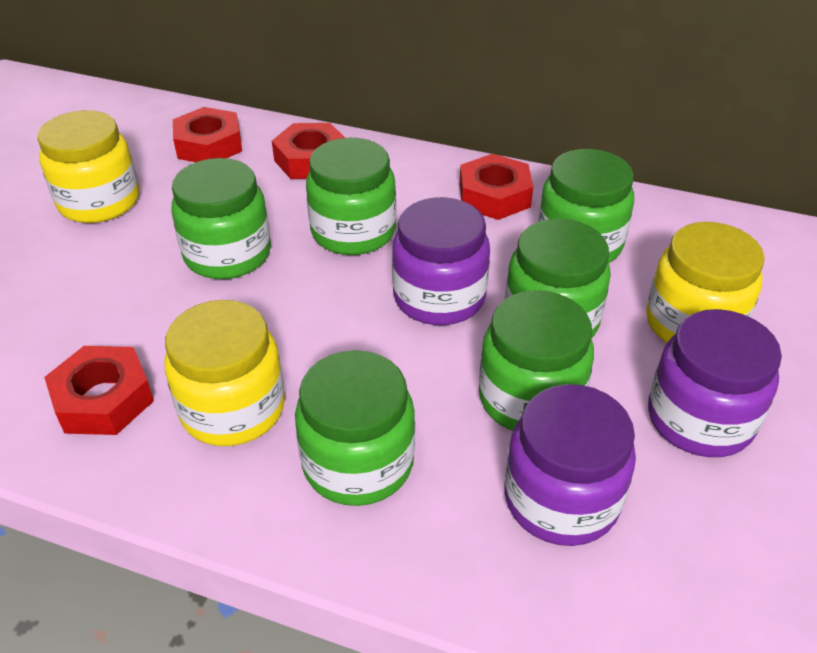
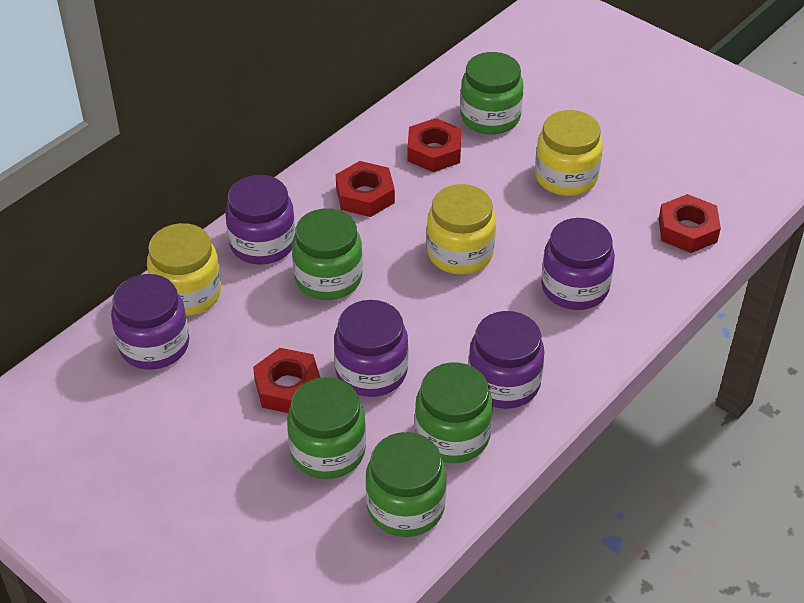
green jar: 6 -> 5
purple jar: 3 -> 5

